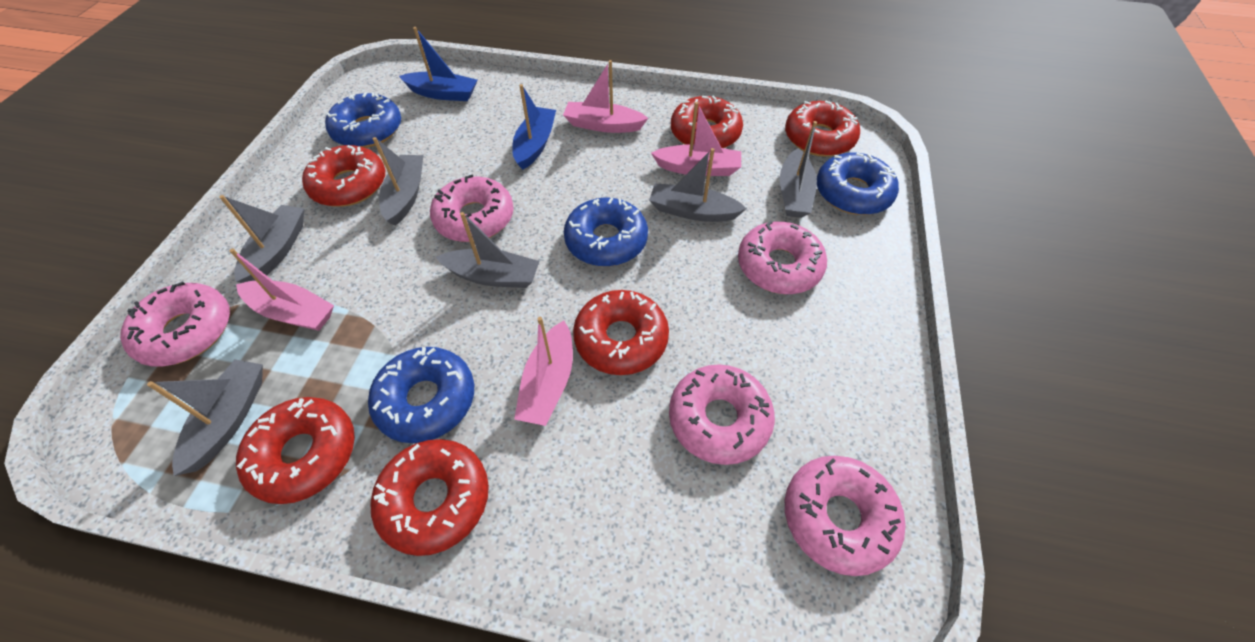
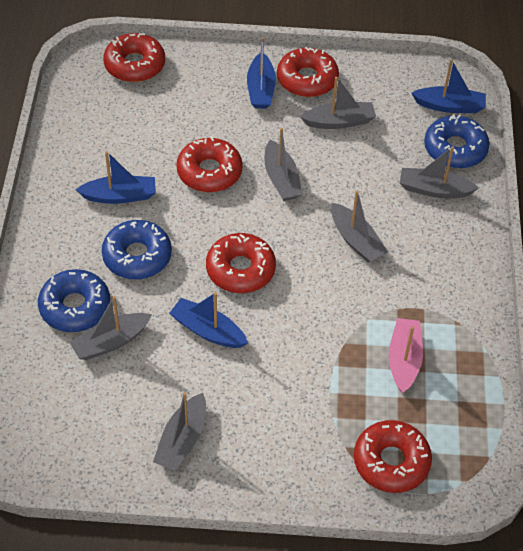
blue boat: 2 -> 4
blue donut: 4 -> 3
pink boat: 4 -> 1
pink donut: 5 -> 0
red donut: 6 -> 5

